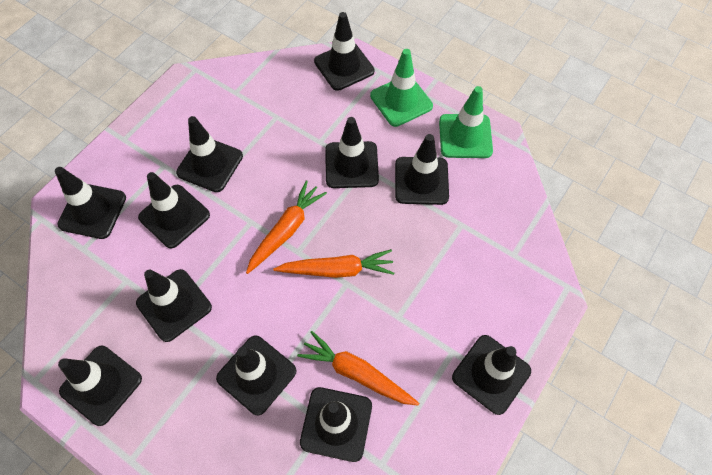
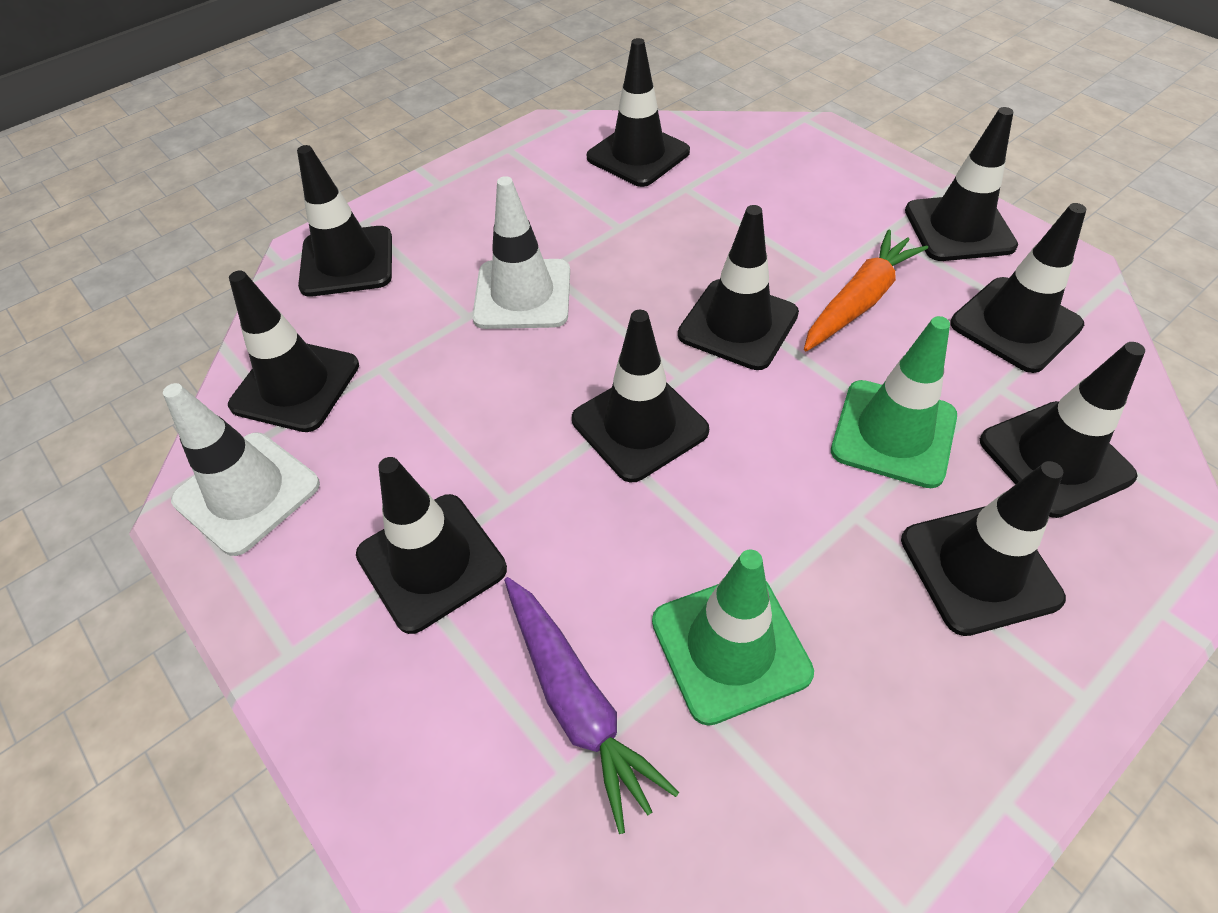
black traffic cone: 11 -> 10
orange carrot: 3 -> 1
purple carrot: 0 -> 1
white traffic cone: 0 -> 2

